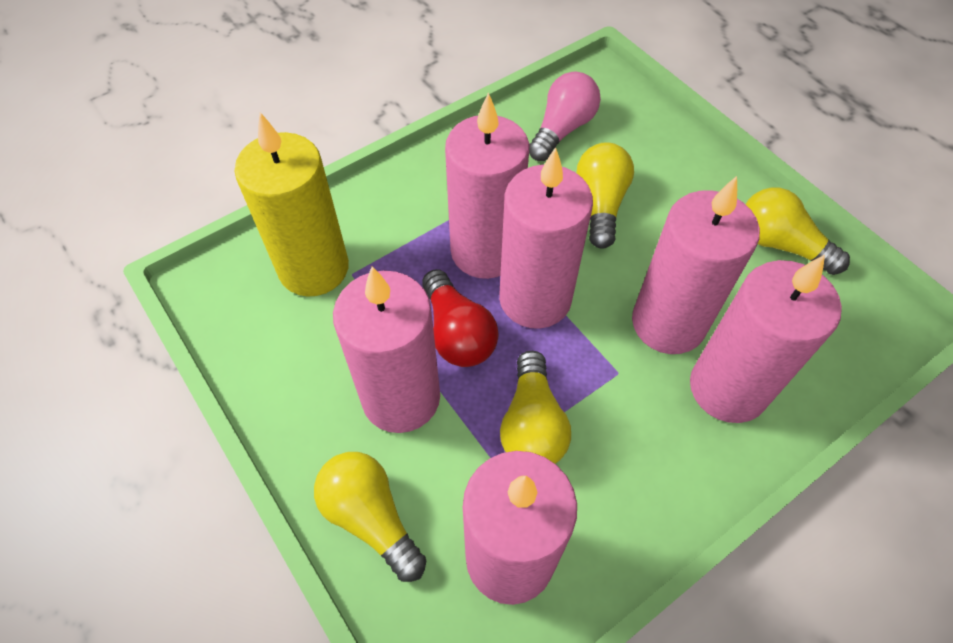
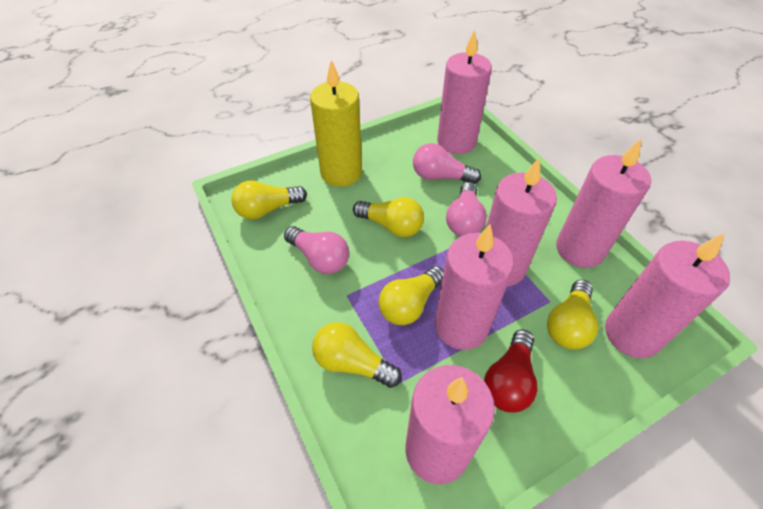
pink light bulb: 1 -> 3
yellow light bulb: 4 -> 5

